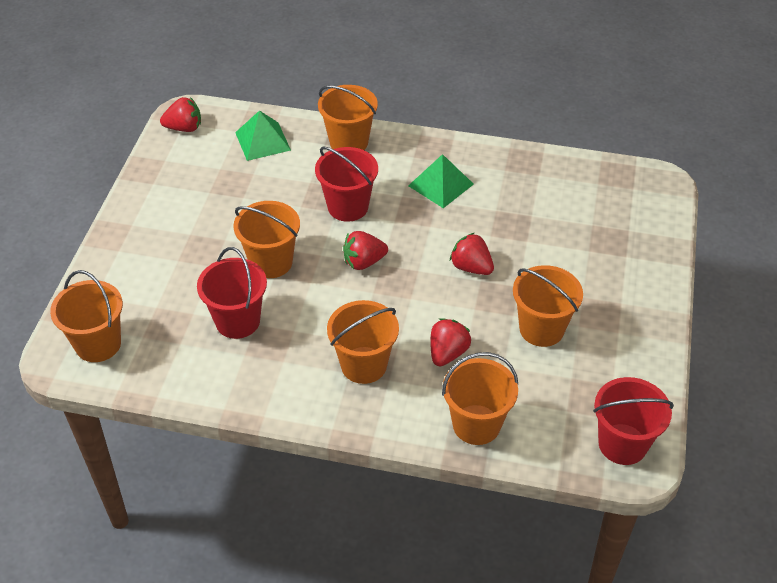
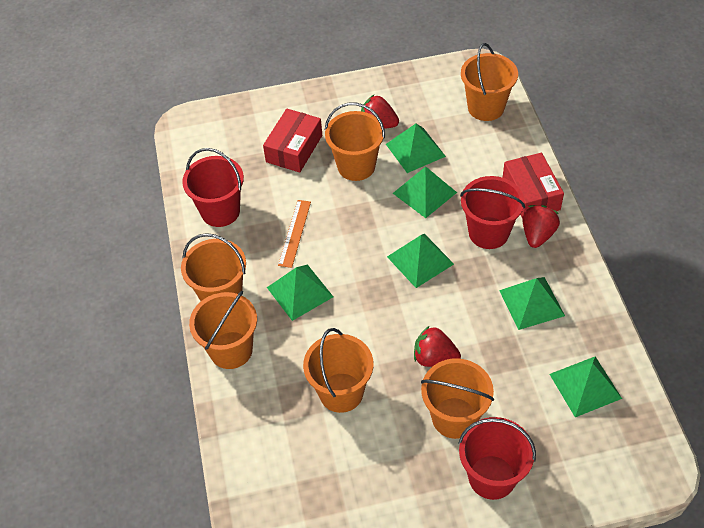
green pyramid: 2 -> 6
orange ruler: 0 -> 1
red box: 0 -> 2
red strawberry: 4 -> 3

